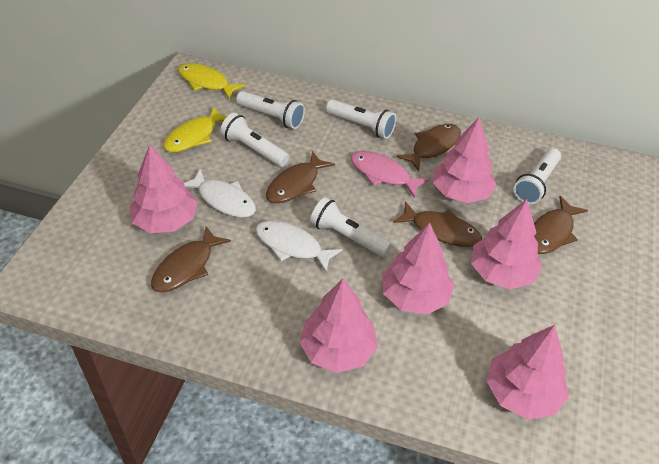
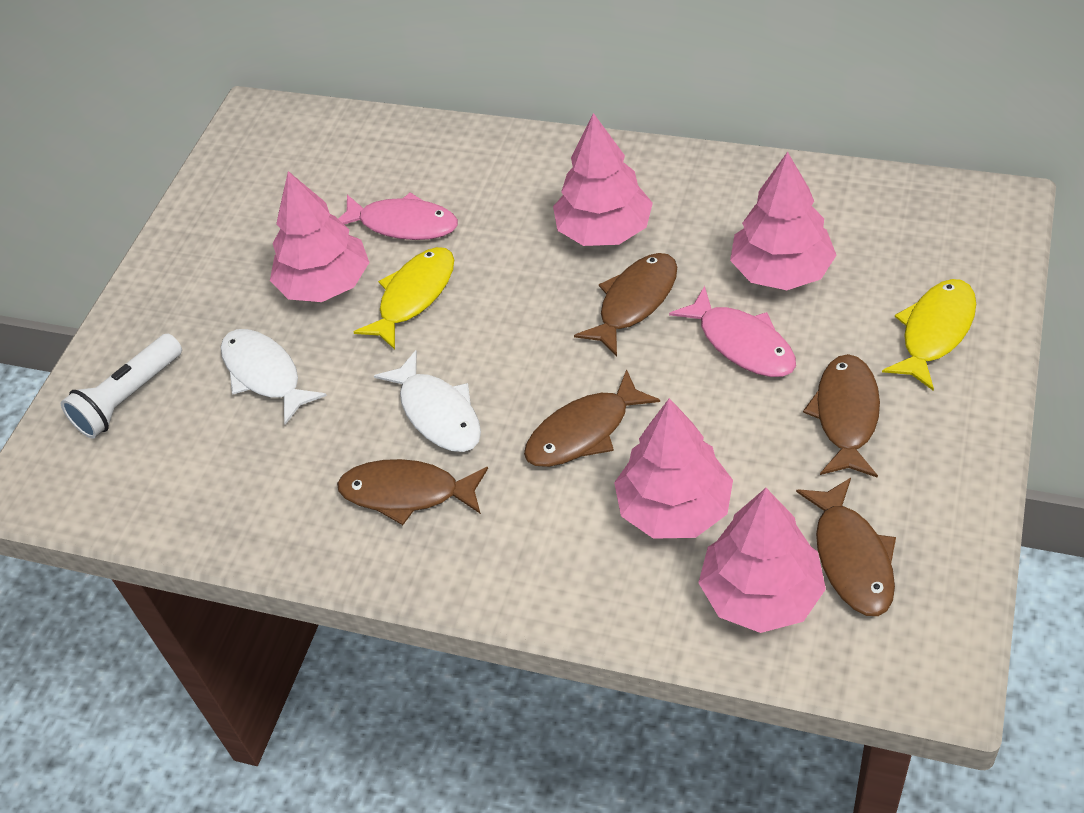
pink fish: 1 -> 2
pink tree: 6 -> 5
white flashlight: 5 -> 1

